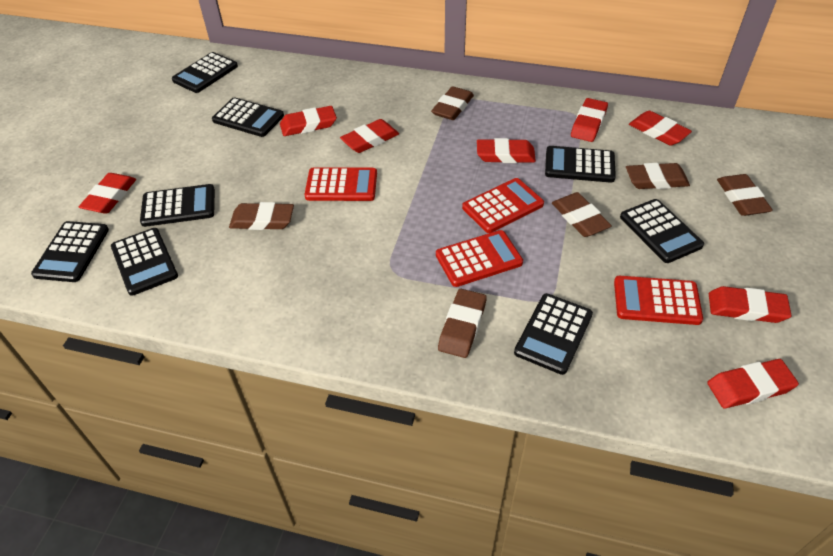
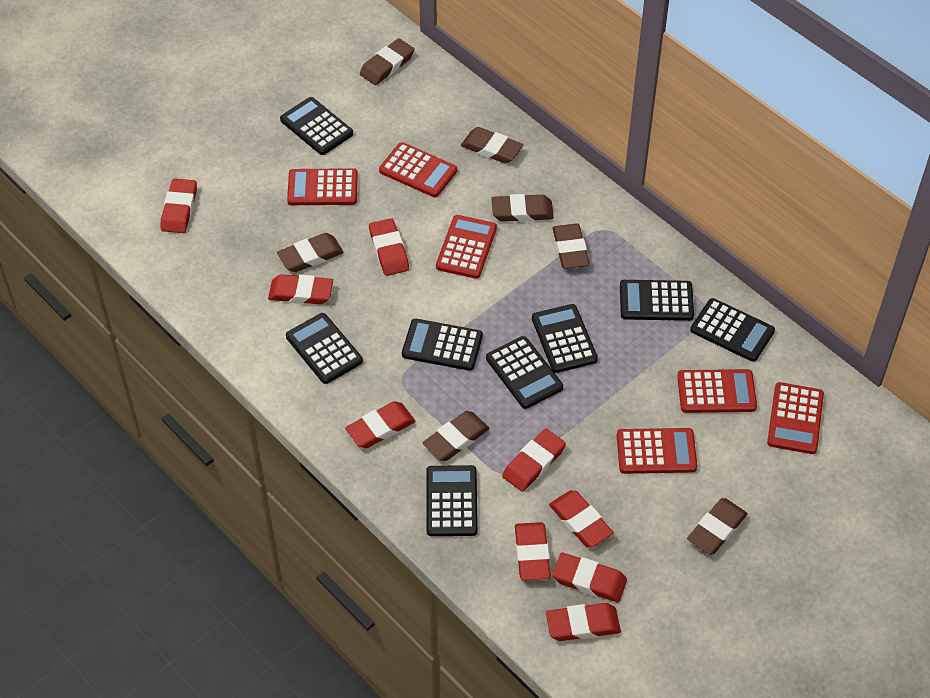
brown eraser: 6 -> 7
red calculator: 4 -> 6
red eraser: 8 -> 9

